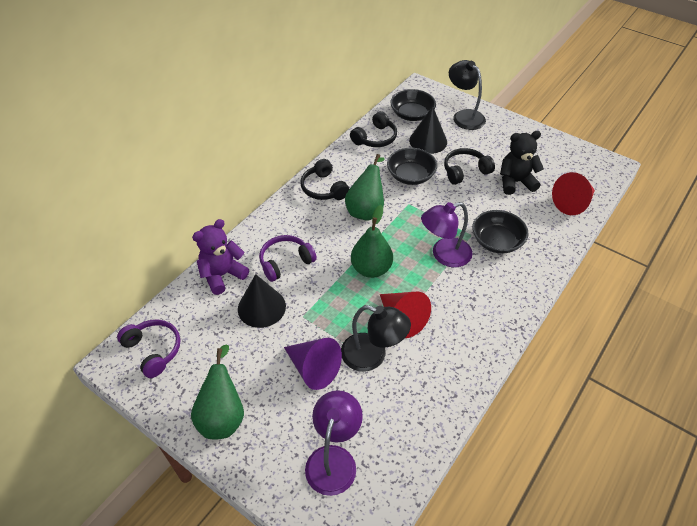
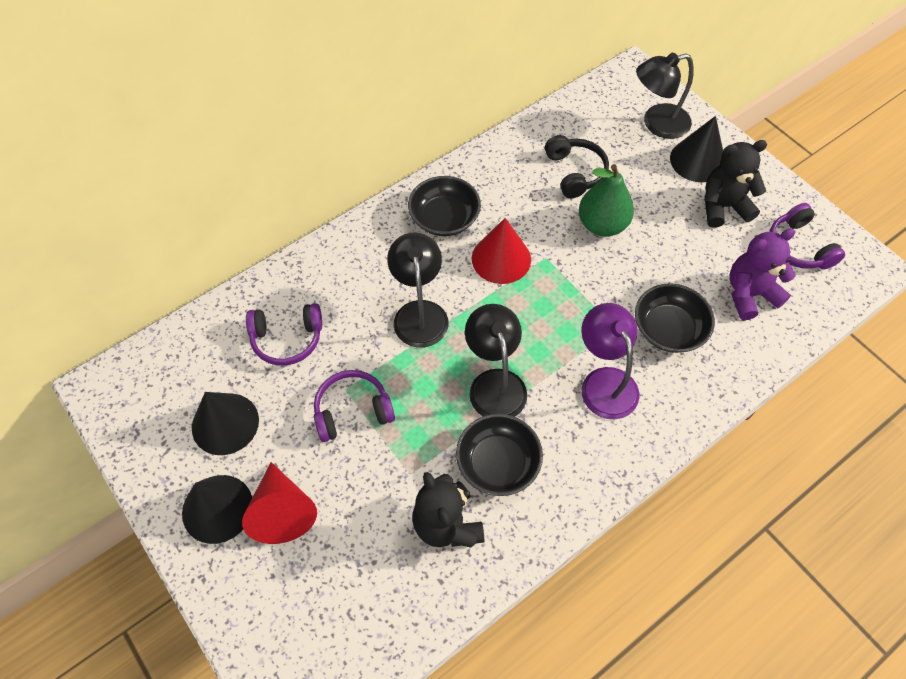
black cone: 2 -> 3
black headphones: 3 -> 1
black lamp: 2 -> 3
black teddy bear: 1 -> 2
green pear: 3 -> 1
purple cone: 1 -> 0
purple headphones: 2 -> 3
purple lamp: 2 -> 1

